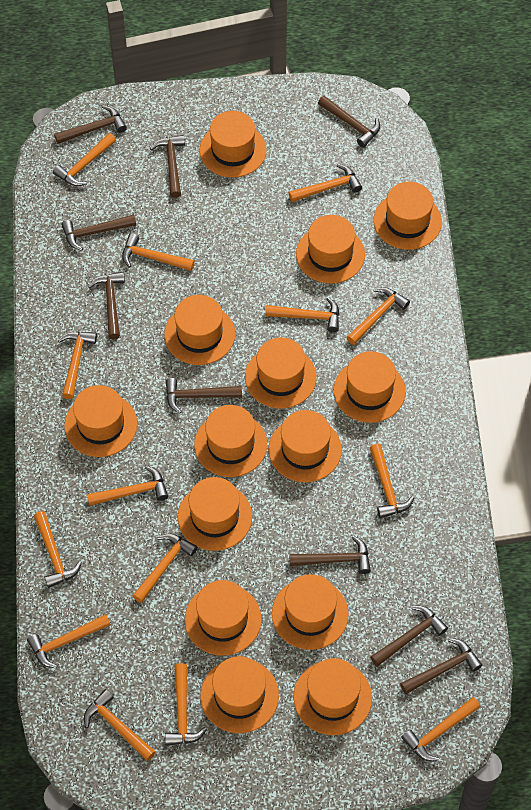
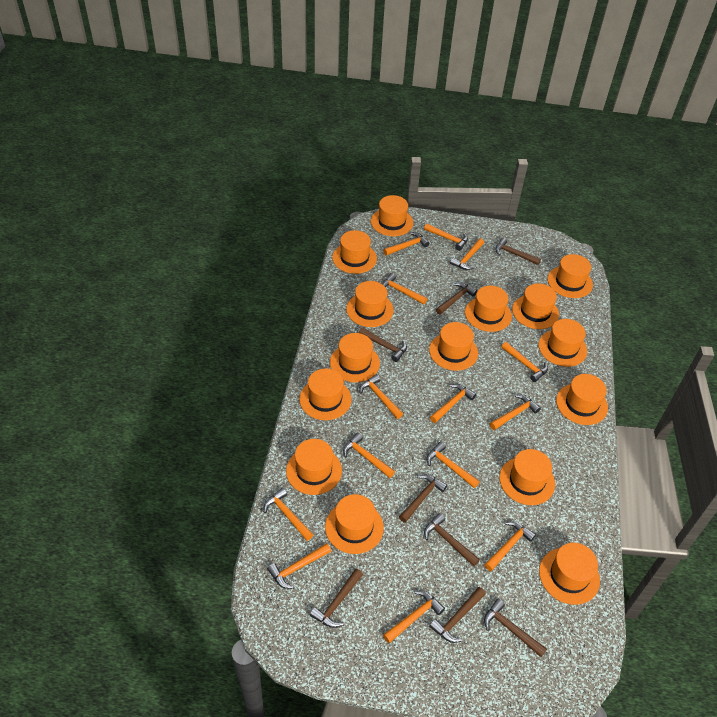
brown hammer: 9 -> 8
orange hat: 14 -> 15

